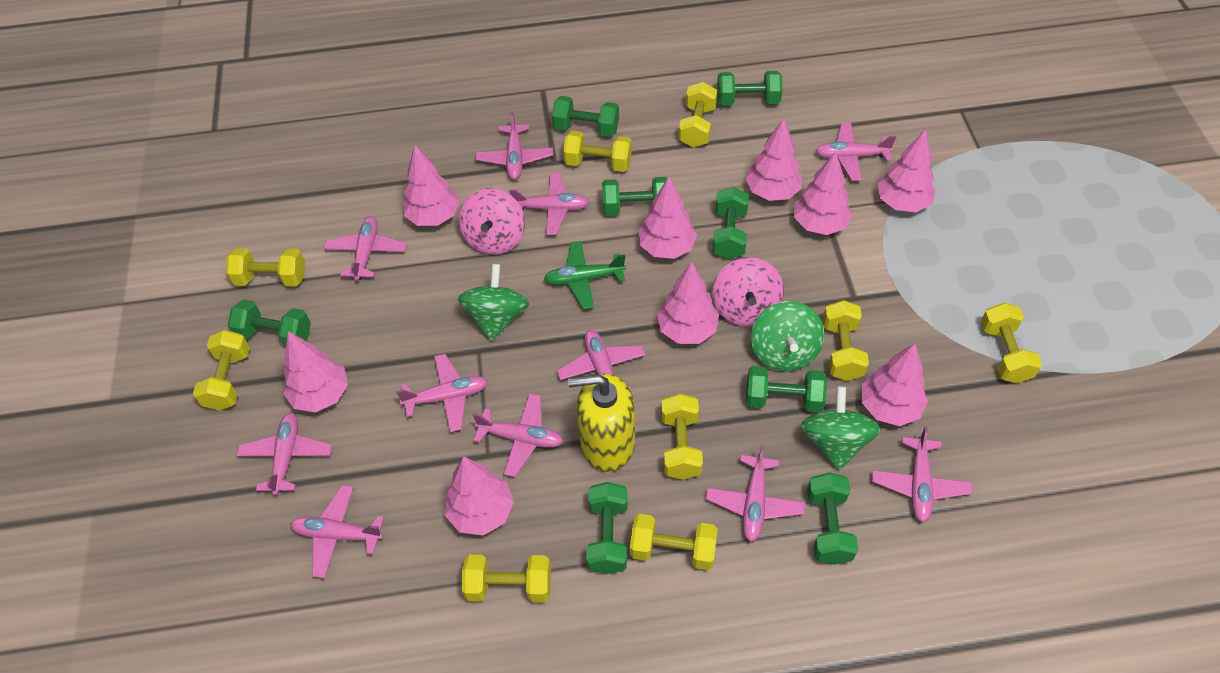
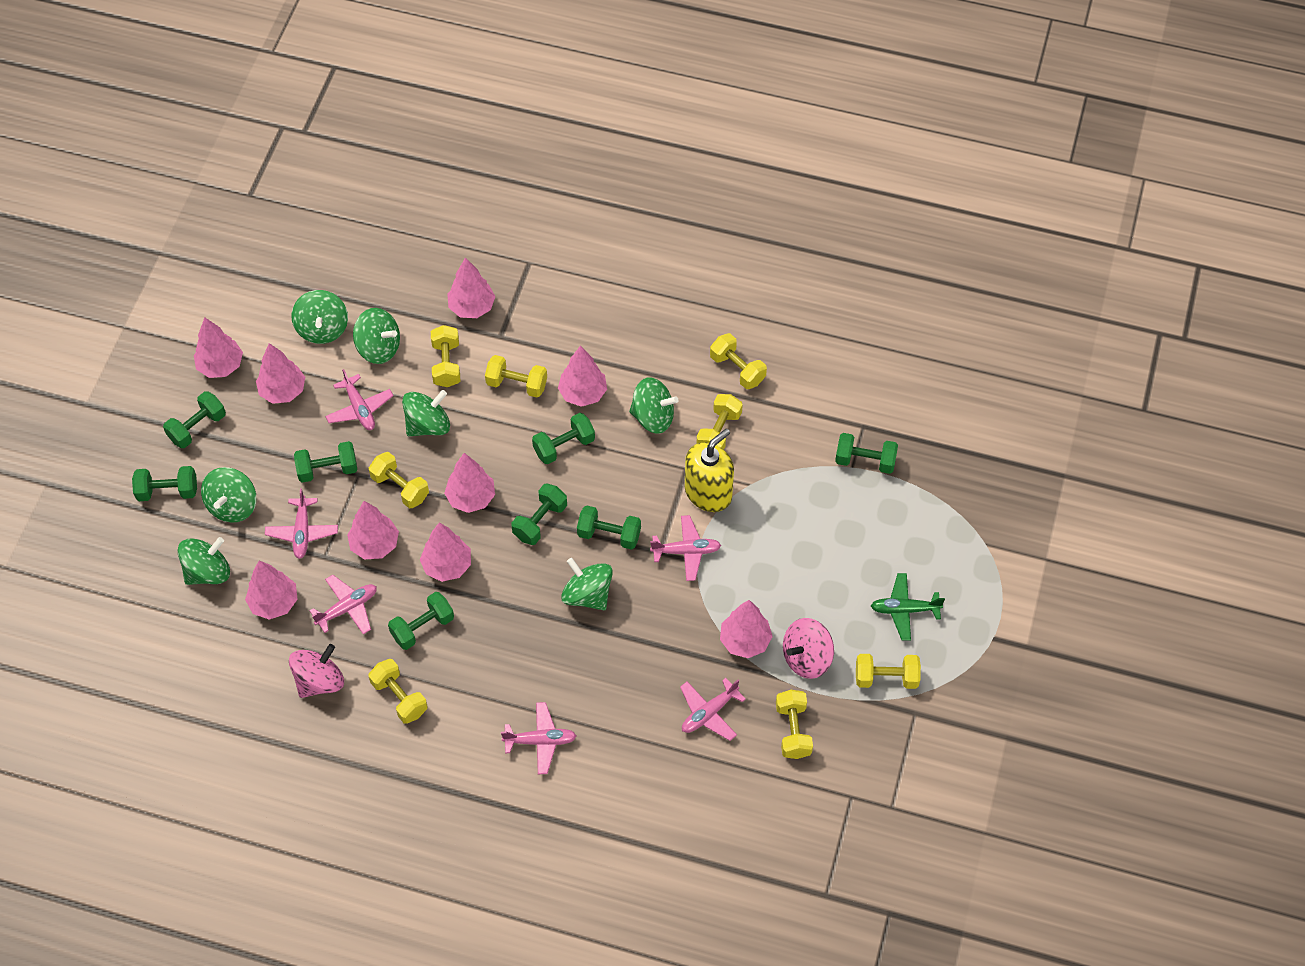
green spinning top: 3 -> 7
pink plane: 11 -> 6
yellow dumbbell: 9 -> 8

